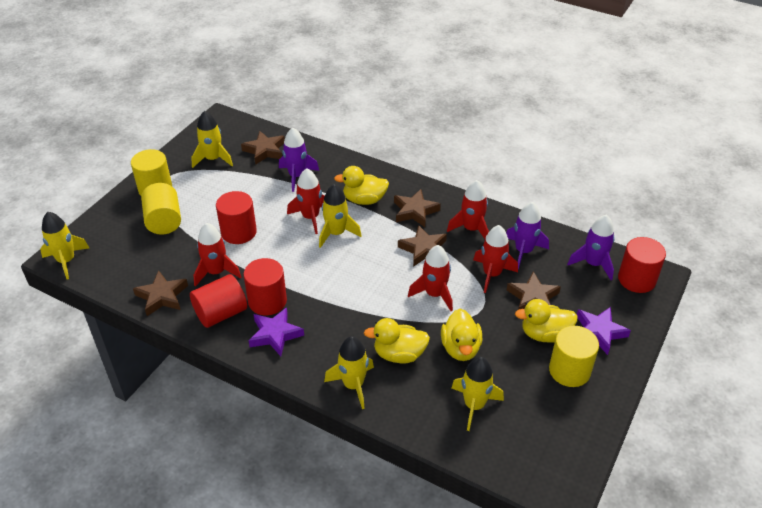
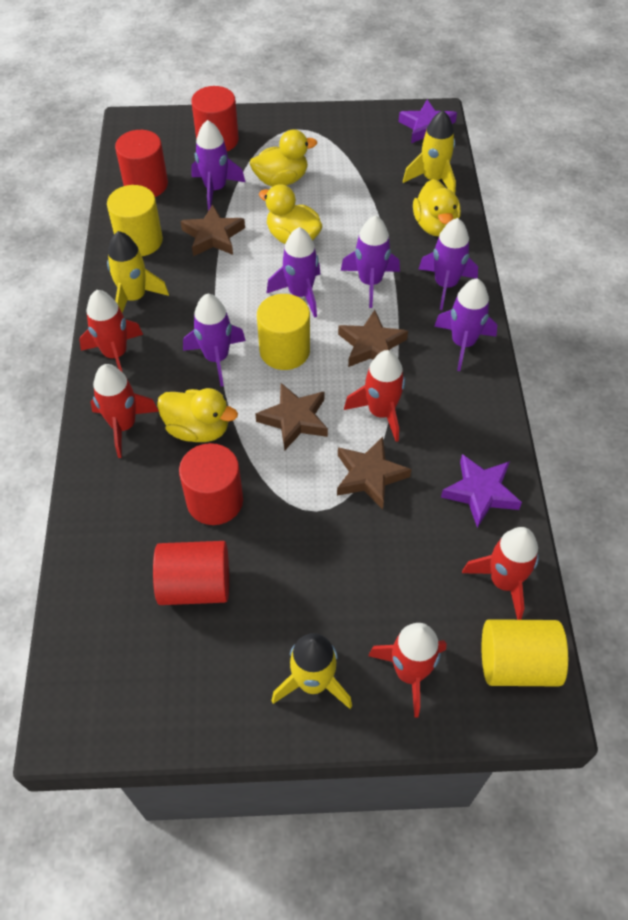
brown star: 5 -> 4
purple rocket: 3 -> 6
yellow rocket: 5 -> 3

